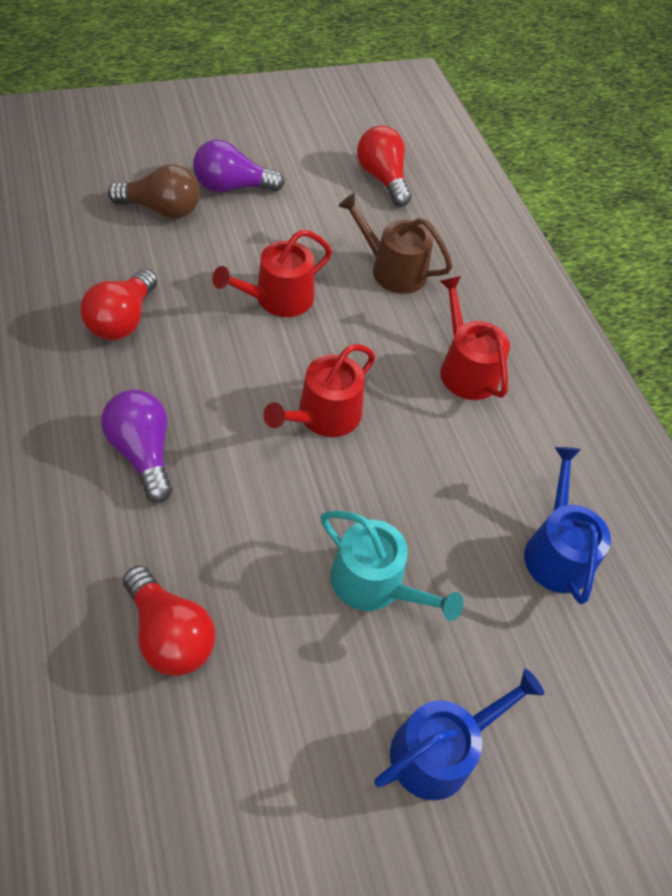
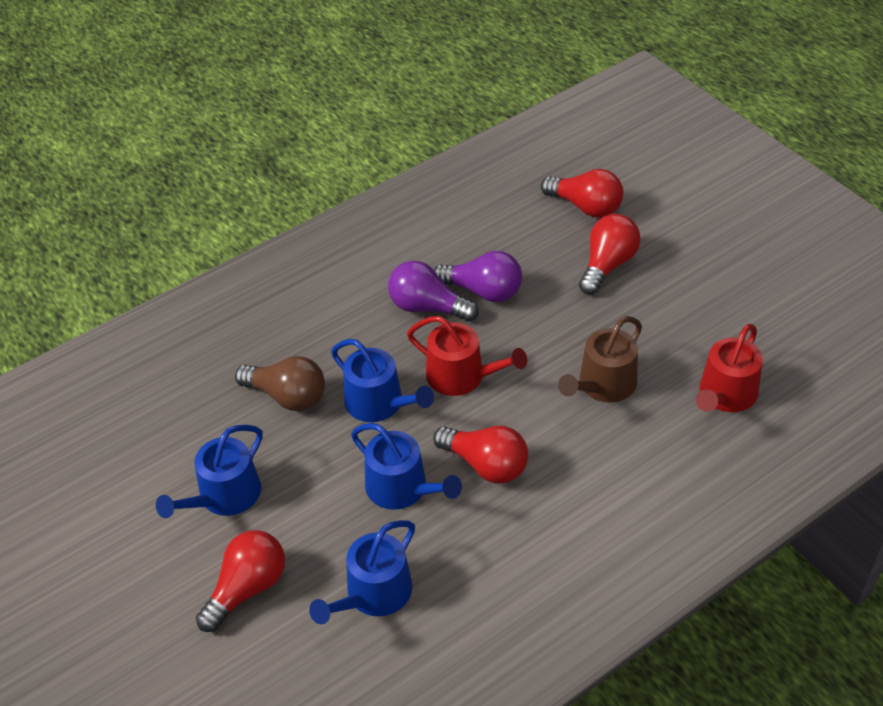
blue watering can: 2 -> 4
red light bulb: 3 -> 4
red watering can: 3 -> 2
turquoise watering can: 1 -> 0

